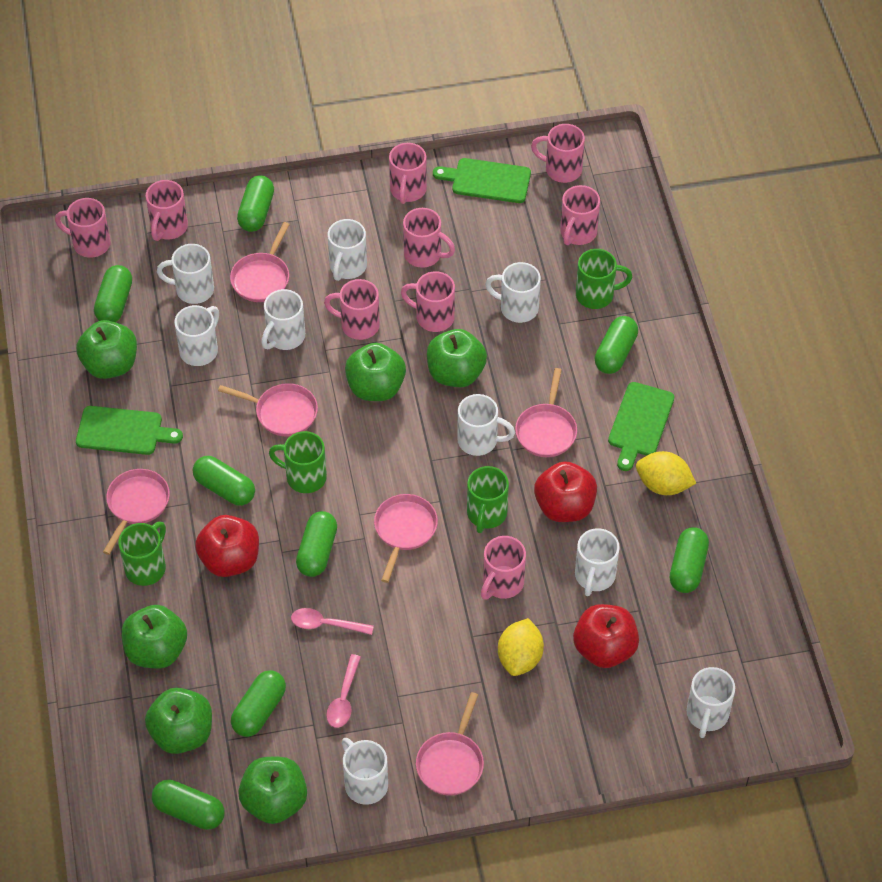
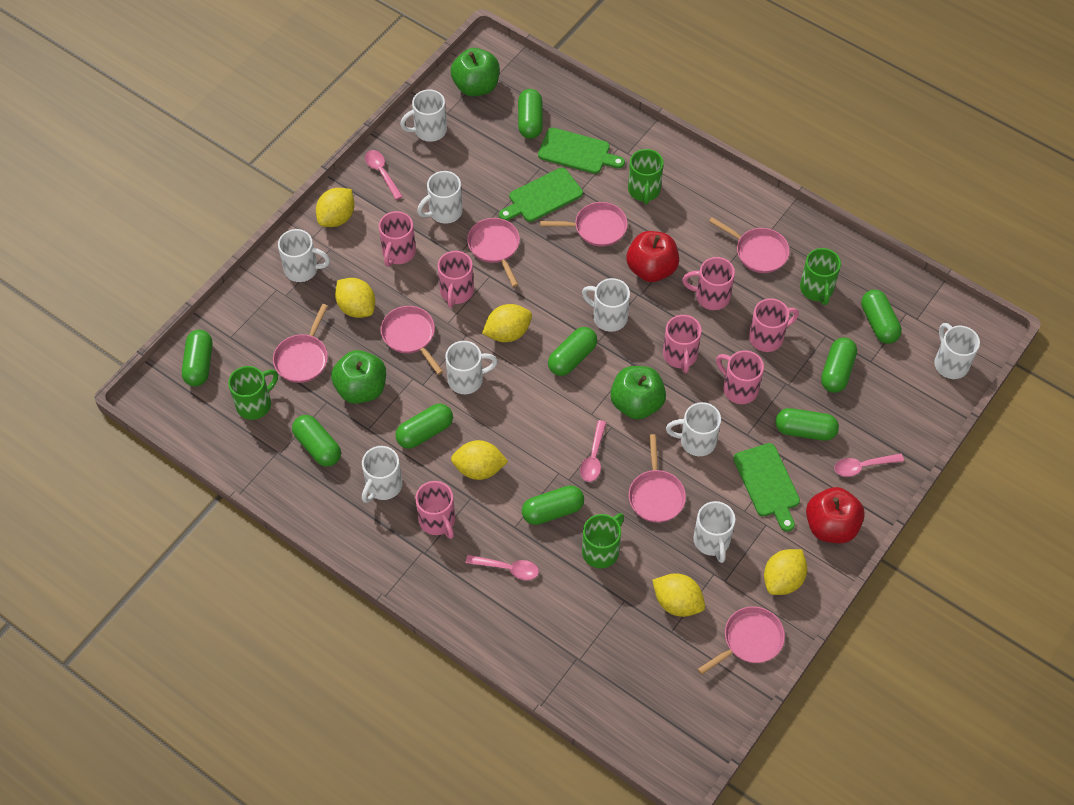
green apple: 6 -> 3
green capsule: 8 -> 9
pink mug: 9 -> 7
pink pan: 6 -> 7
pink spoon: 2 -> 4
red apple: 3 -> 2
yellow lemon: 2 -> 6

